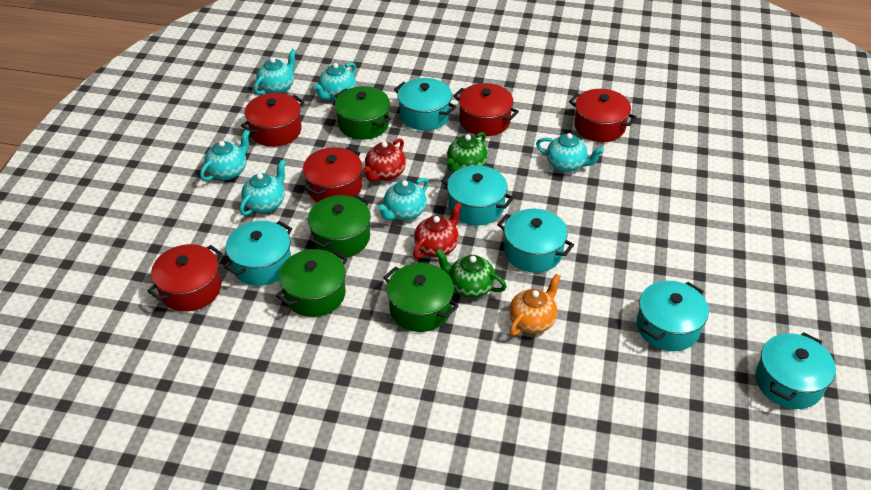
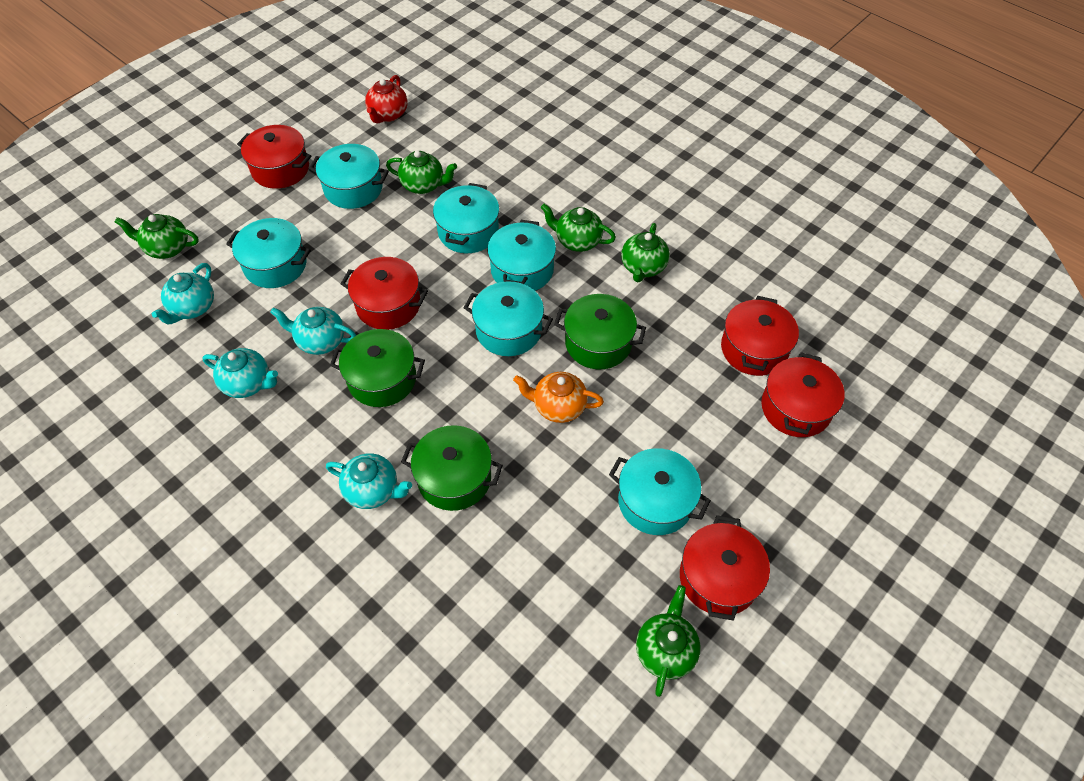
green pot: 4 -> 3
green teapot: 2 -> 5
red teapot: 2 -> 1
turquoise teapot: 6 -> 4

